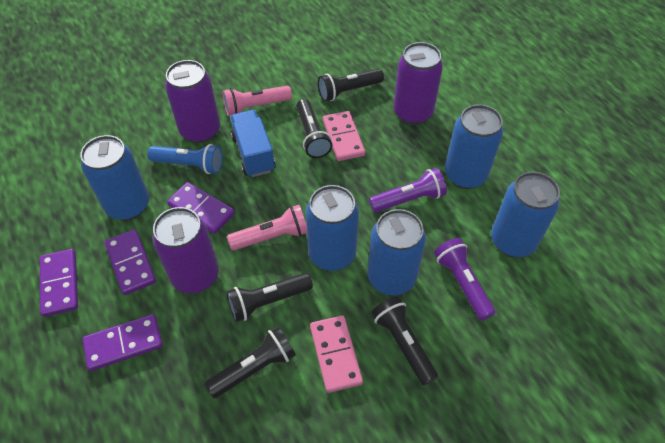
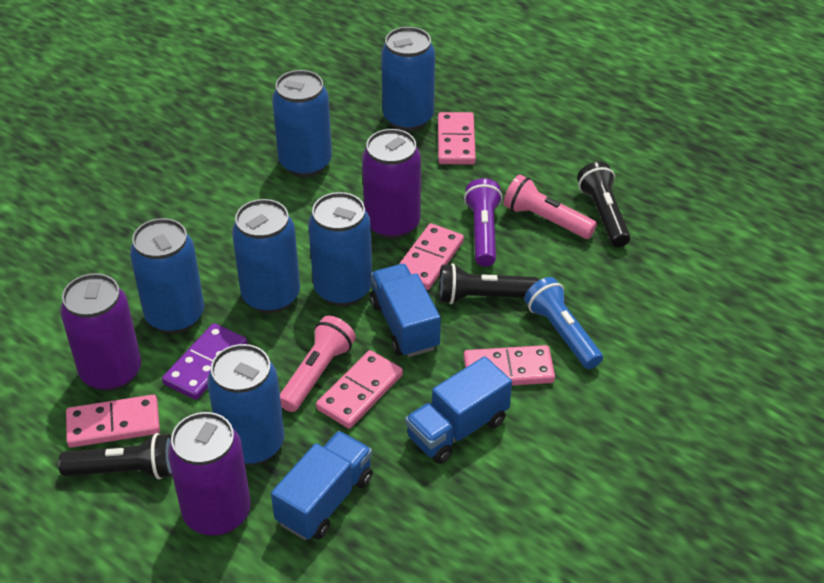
black flashlight: 5 -> 3
blue can: 5 -> 6
blue truck: 1 -> 3
pink domino: 2 -> 5
purple domino: 4 -> 1
purple flashlight: 2 -> 1

